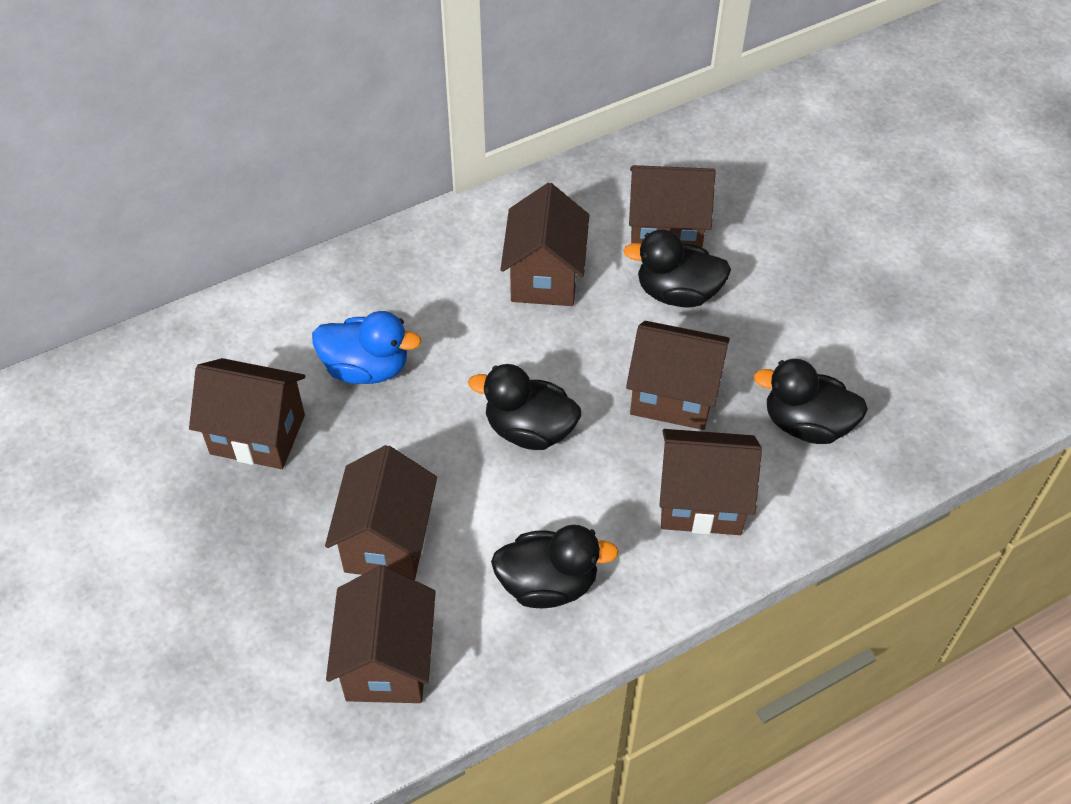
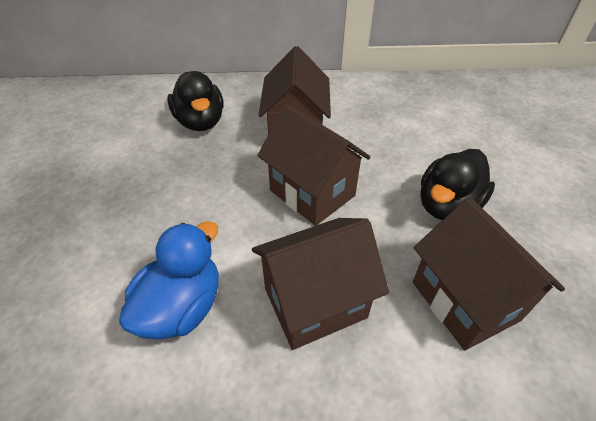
black duck: 4 -> 2
brown house: 7 -> 4

